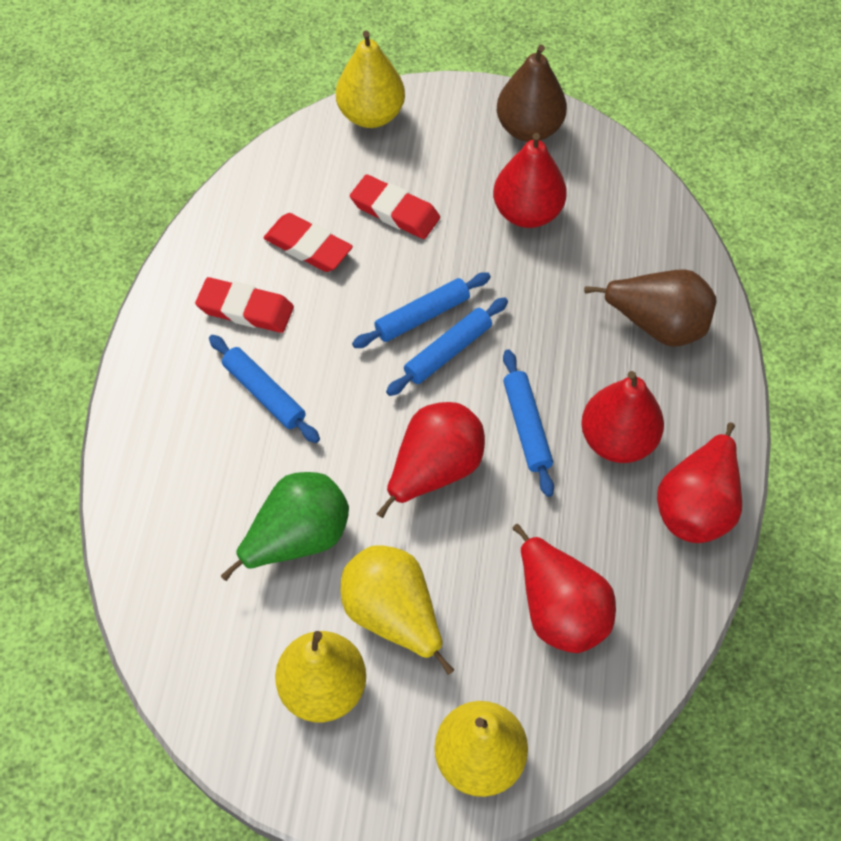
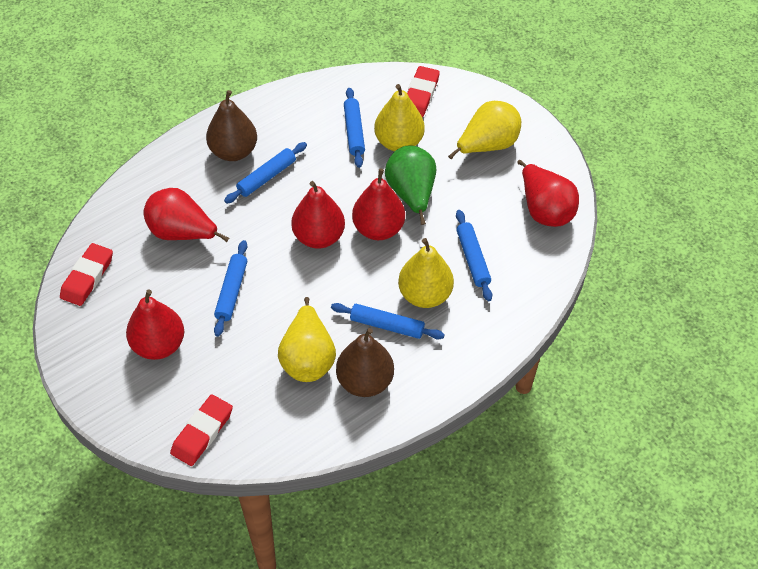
blue rolling pin: 4 -> 5

